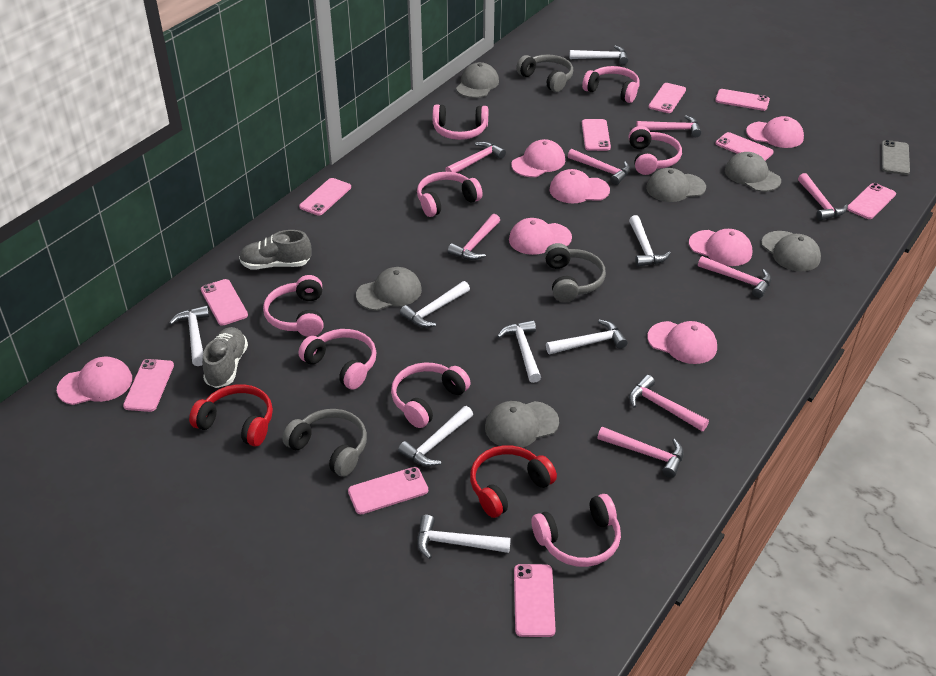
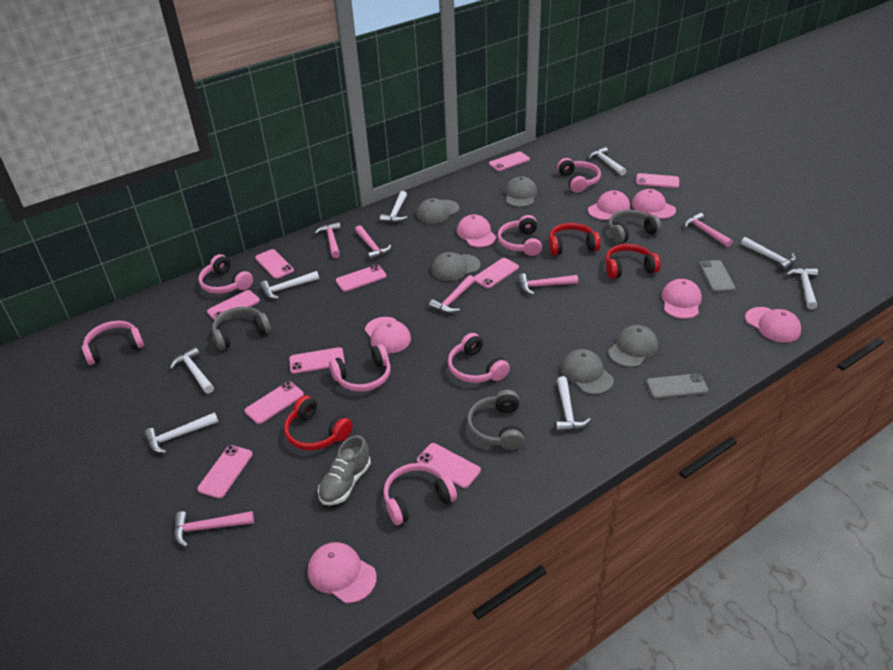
grey cap: 6 -> 5
grey phone: 1 -> 2
grey shoe: 2 -> 1
pink hammer: 8 -> 6
pink headphones: 8 -> 7
red headphones: 2 -> 3

